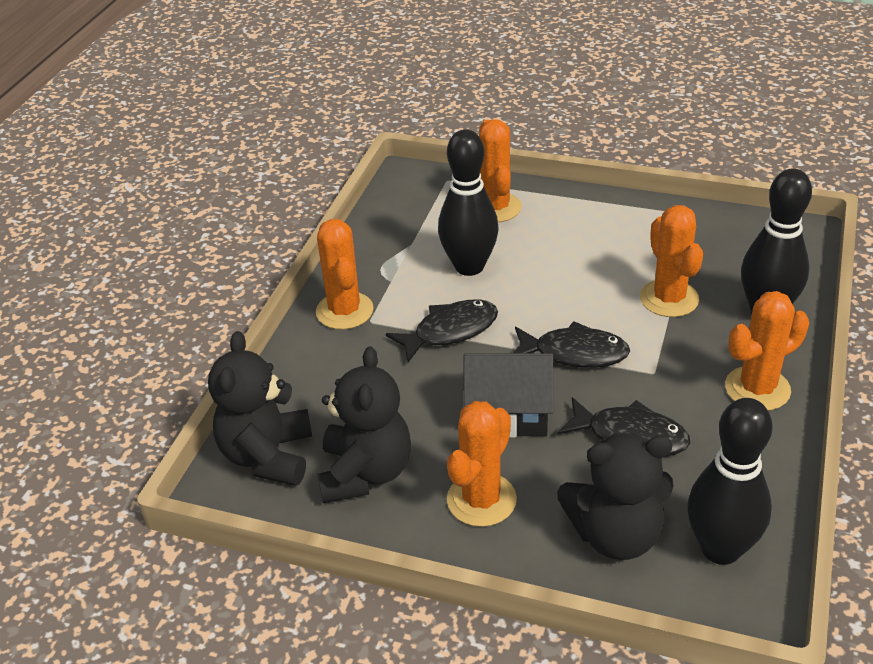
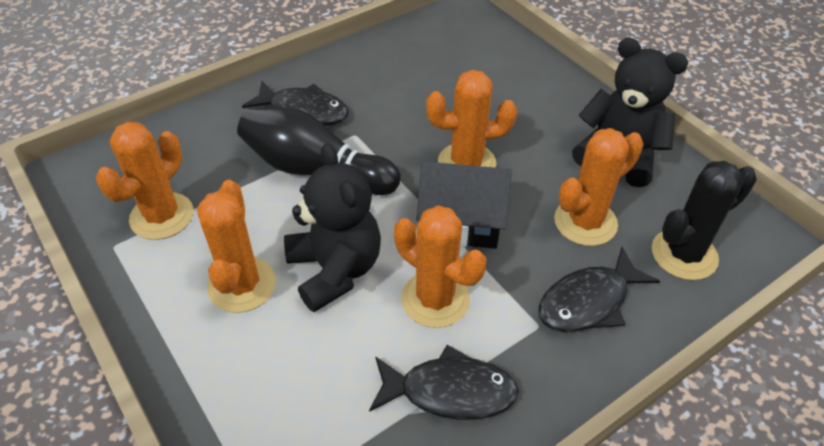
black bowling pin: 3 -> 1
black cactus: 0 -> 1
black teddy bear: 3 -> 2

